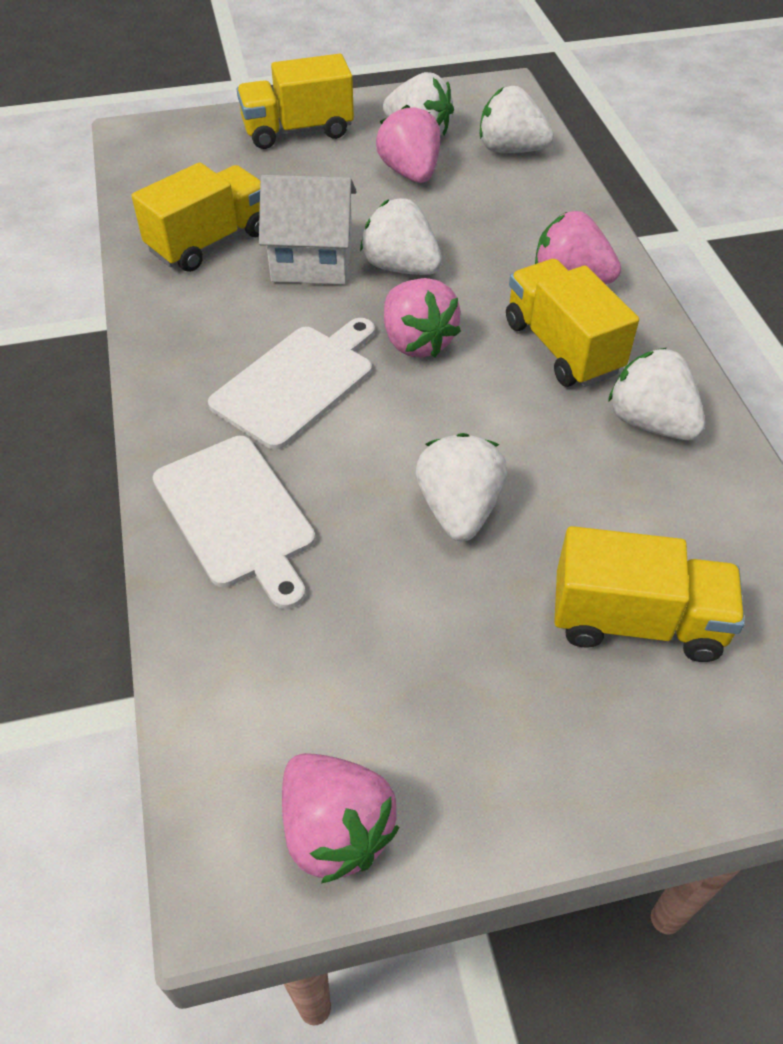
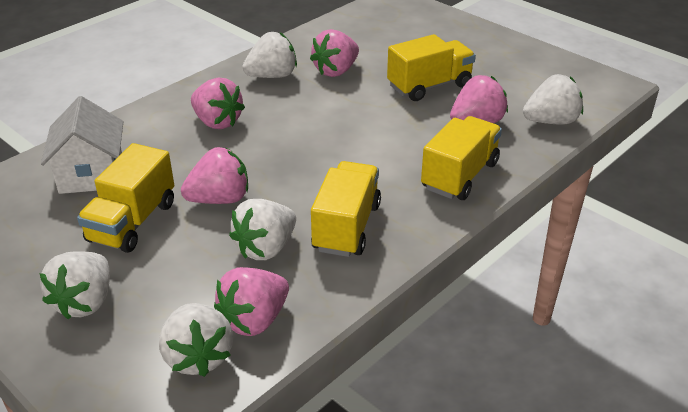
pink strawberry: 4 -> 5
white cutting board: 2 -> 0

